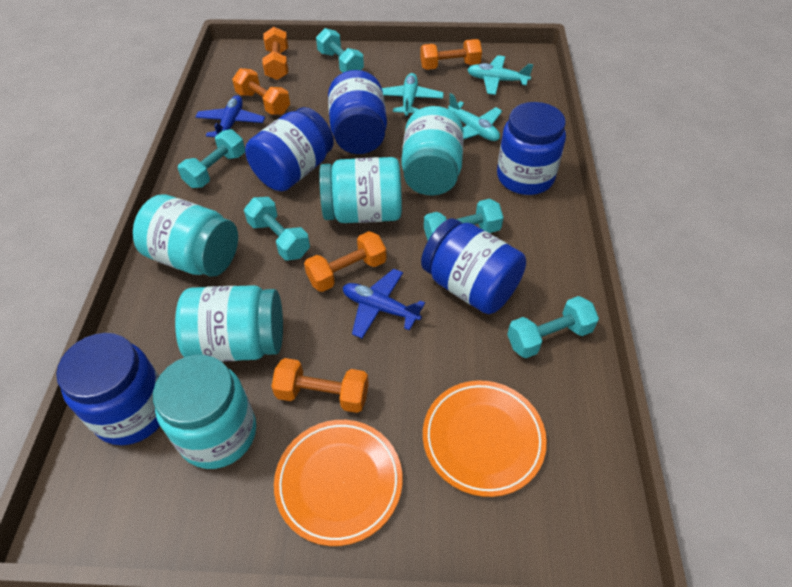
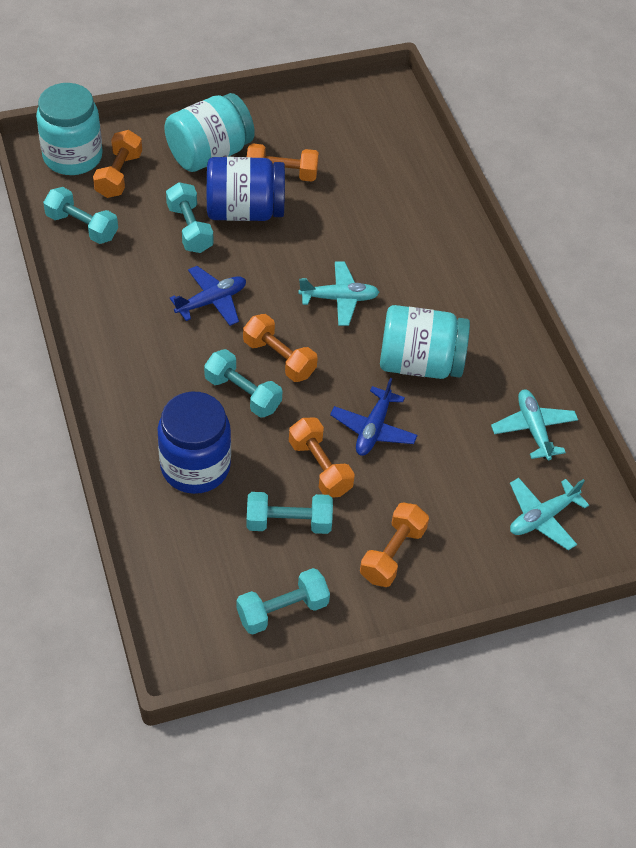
blue jar: 5 -> 2
orange plate: 2 -> 0
turquoise jar: 5 -> 3

